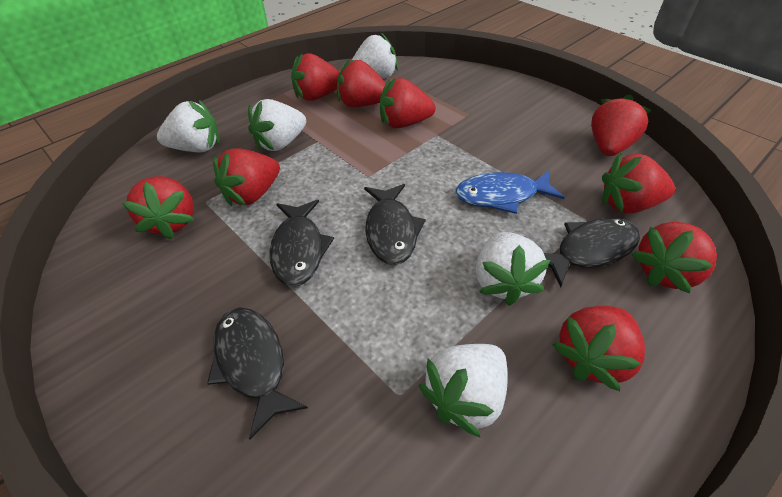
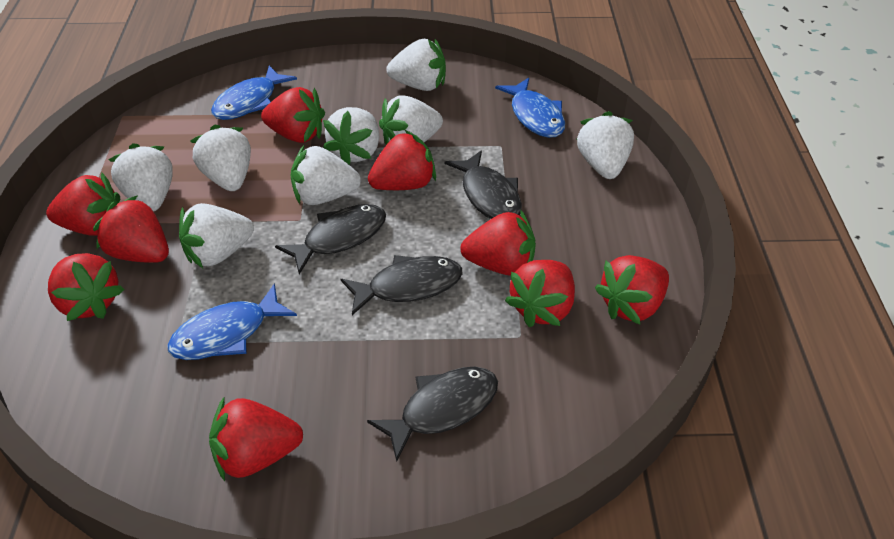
blue fish: 1 -> 3
white strawberry: 5 -> 8

